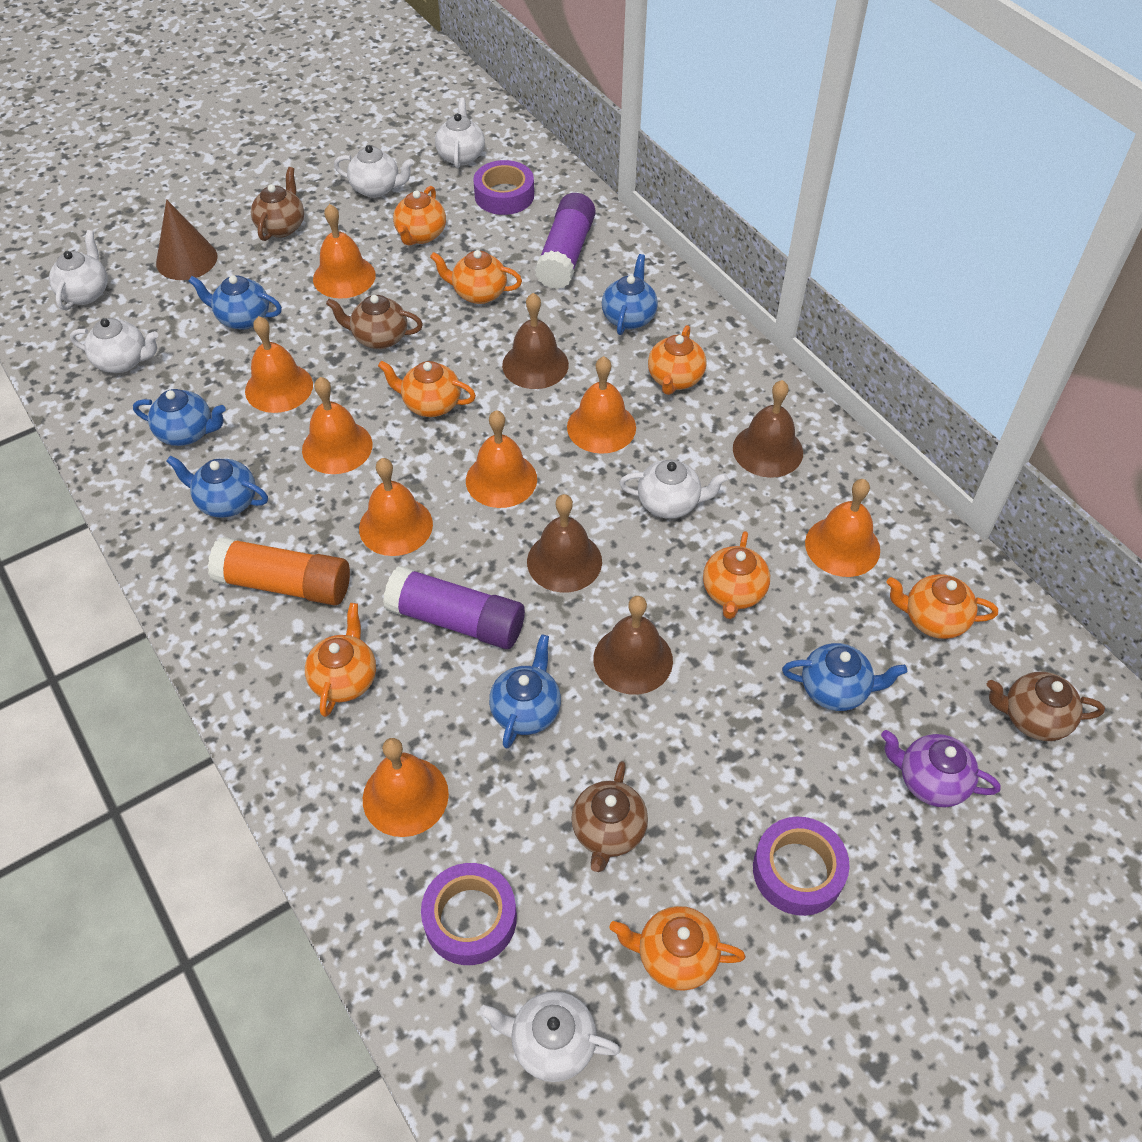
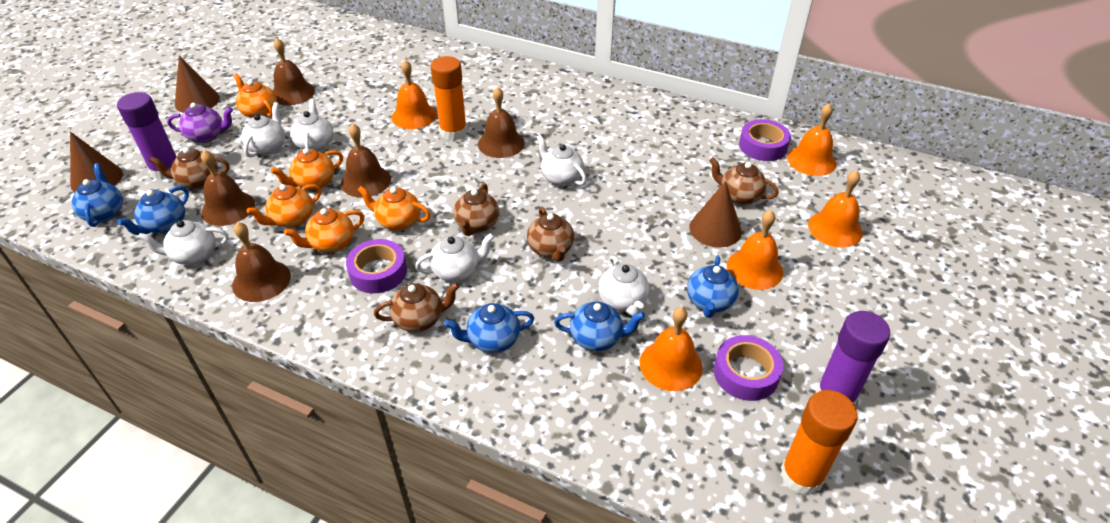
blue teapot: 6 -> 5
brown bell: 4 -> 5
brown cone: 1 -> 3
brown teapot: 4 -> 5
orange bell: 8 -> 5
orange glue stick: 1 -> 2
orange teapot: 8 -> 5

